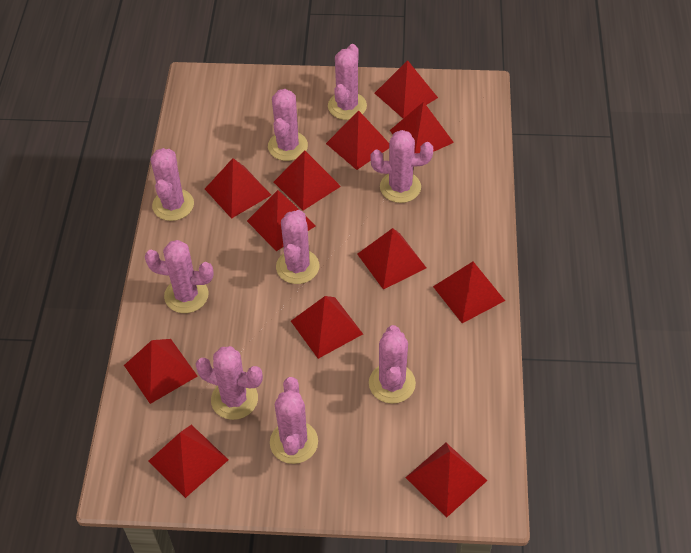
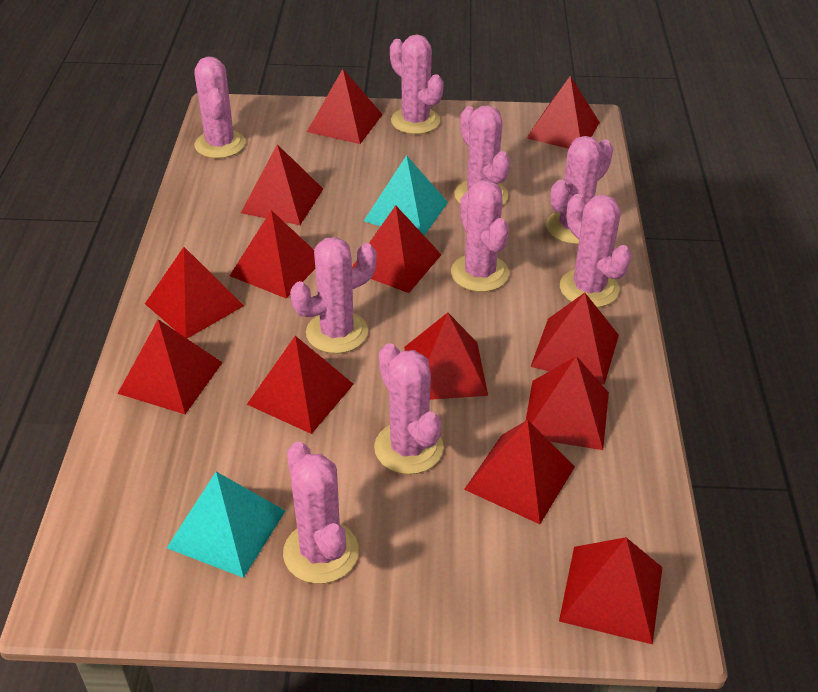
red pyramid: 12 -> 13
turquoise pyramid: 0 -> 2

